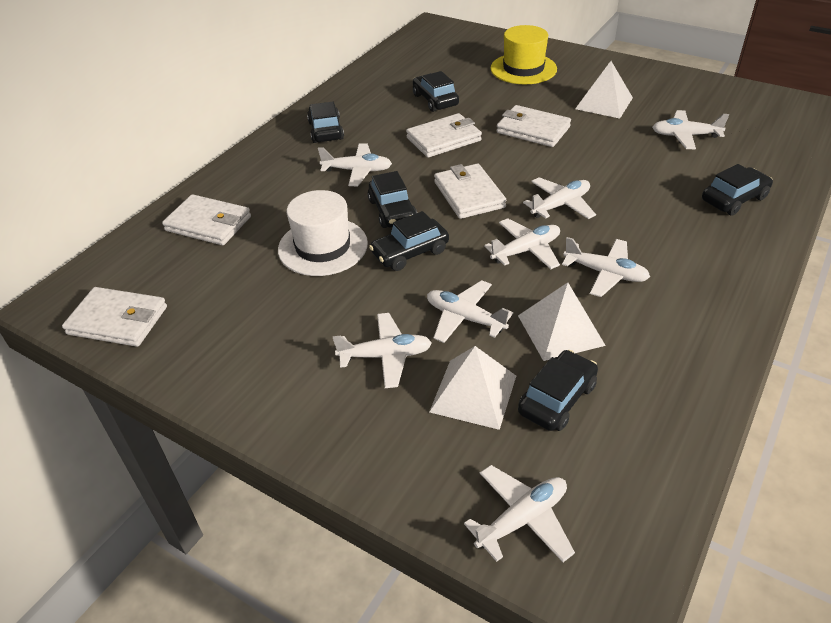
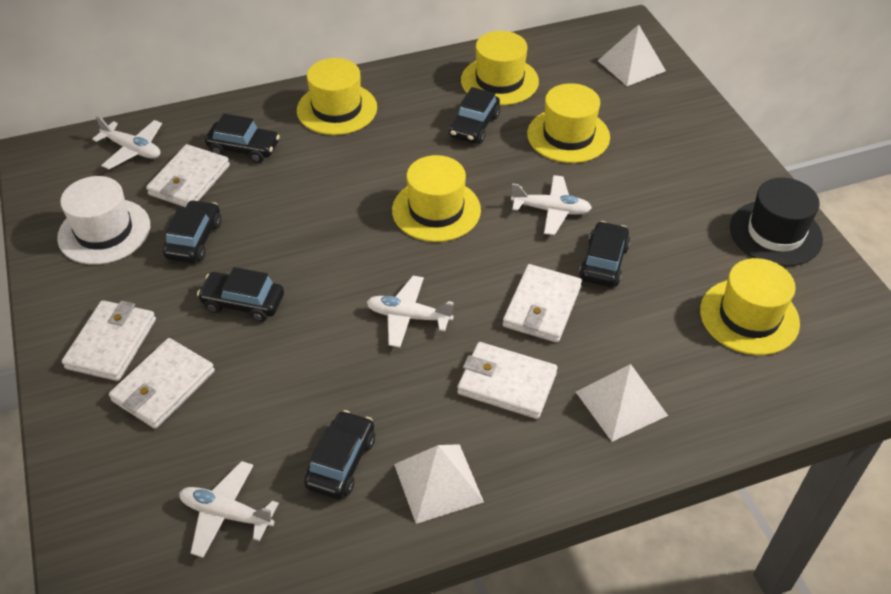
black hat: 0 -> 1
white plane: 8 -> 4
yellow hat: 1 -> 5

